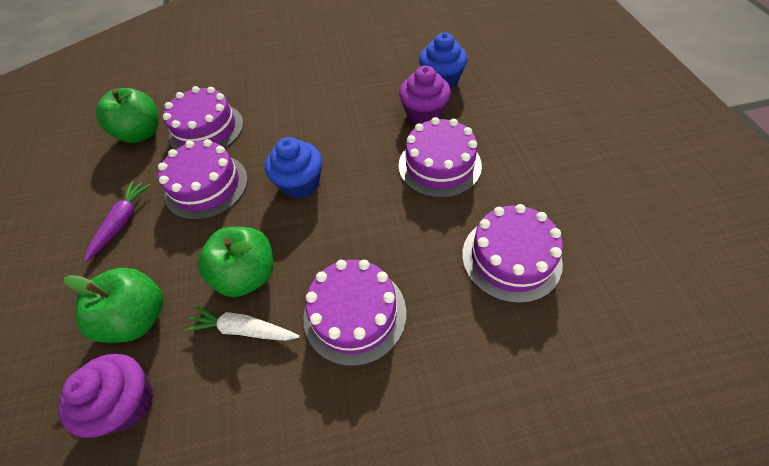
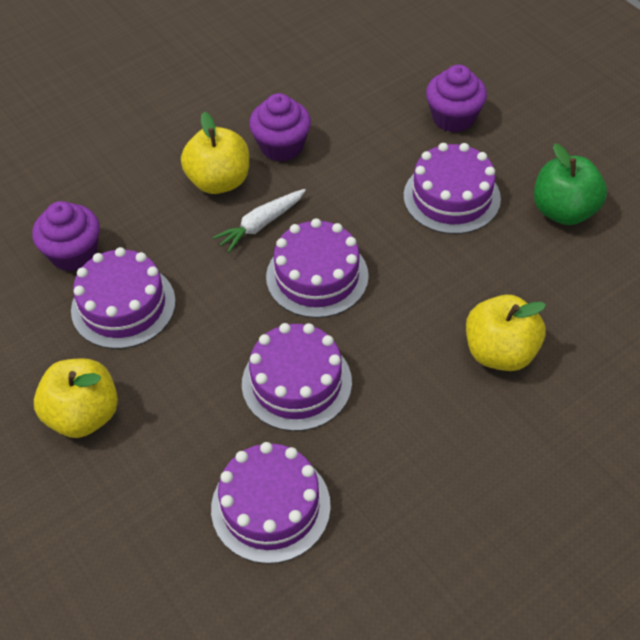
blue cupcake: 2 -> 0
green apple: 3 -> 1
purple carrot: 1 -> 0
purple cupcake: 2 -> 3
yellow apple: 0 -> 3

